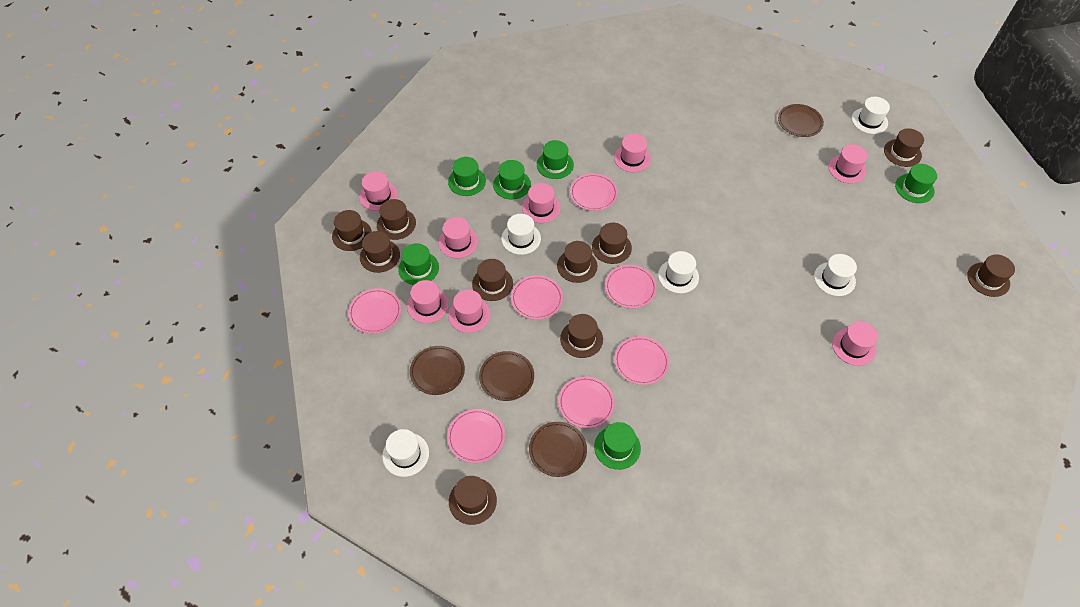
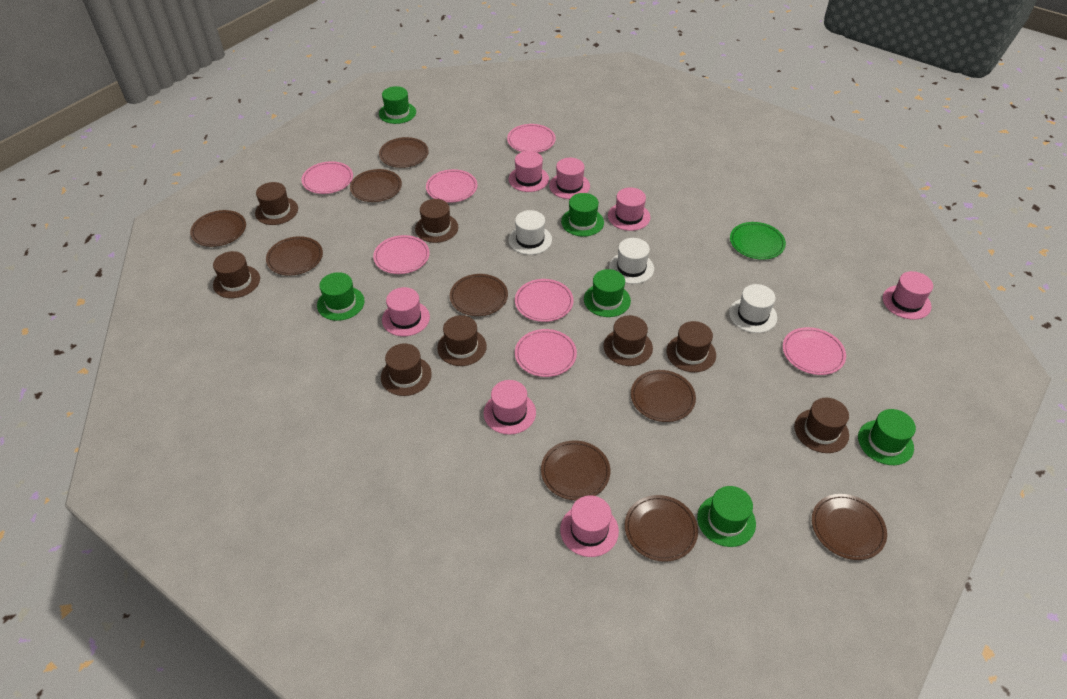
brown hat: 10 -> 8
brown plate: 4 -> 9
green plate: 0 -> 1
pink hat: 8 -> 7
white hat: 5 -> 3

